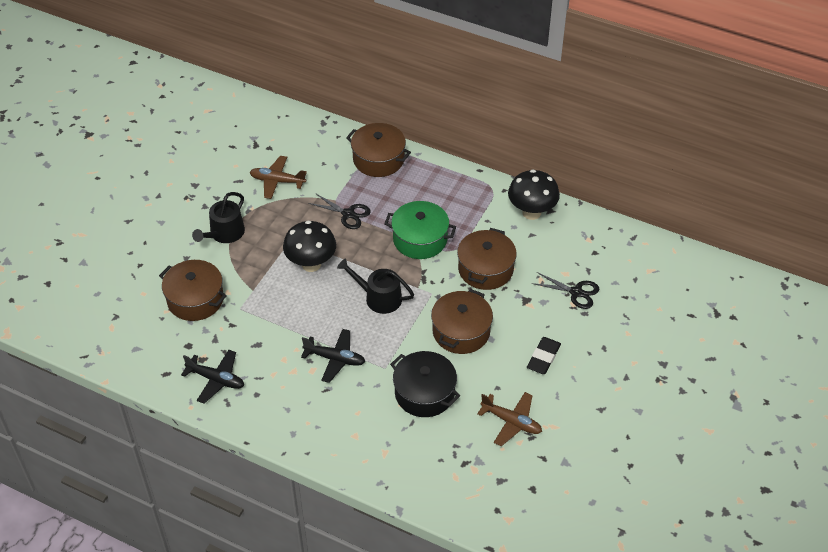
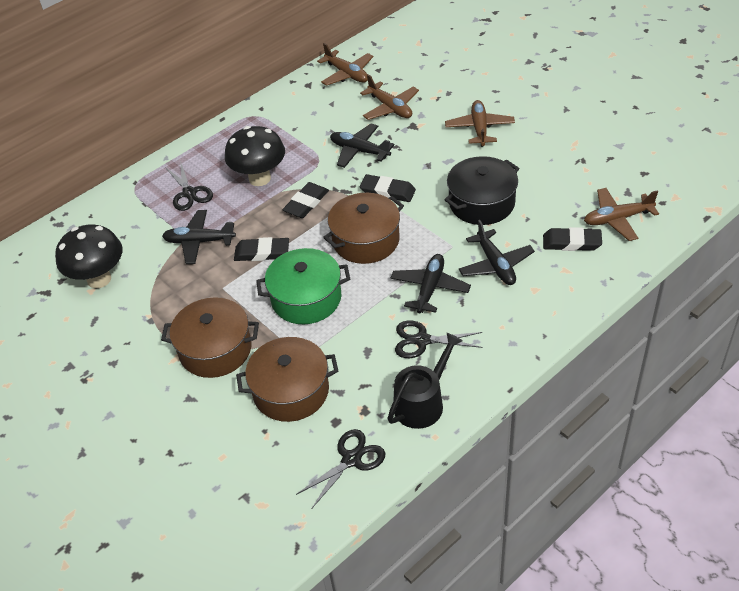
black eraser: 1 -> 4
black plane: 2 -> 4
black scissors: 2 -> 3
black watering can: 2 -> 1
brown plane: 2 -> 4
brown pot: 4 -> 3

